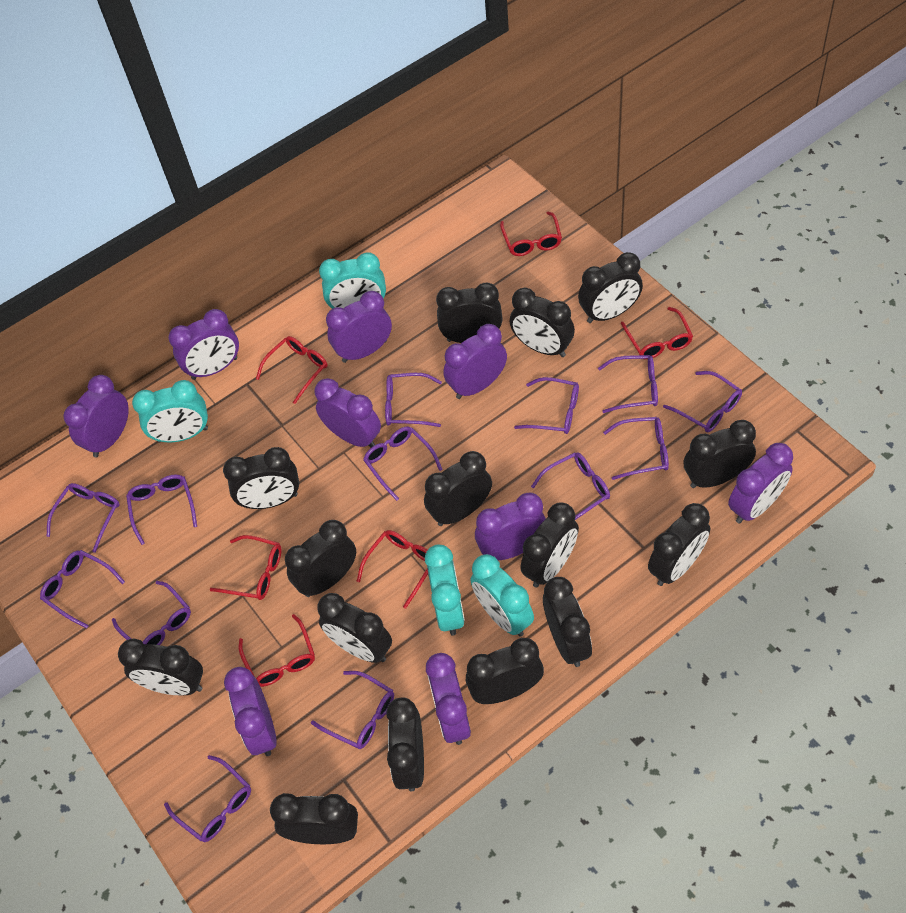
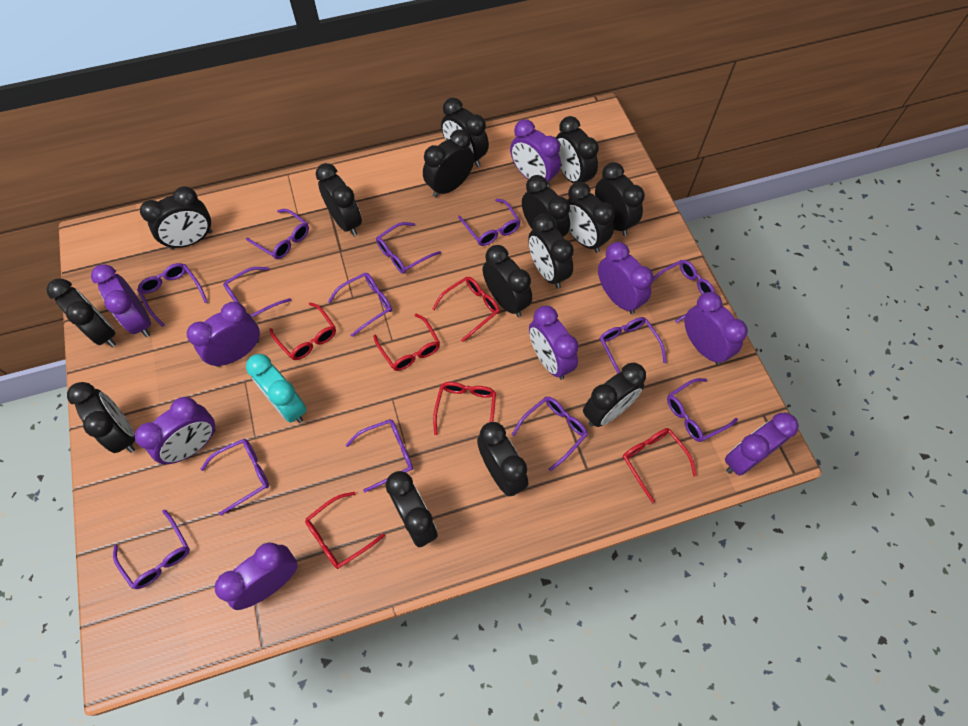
turquoise clock: 4 -> 1

